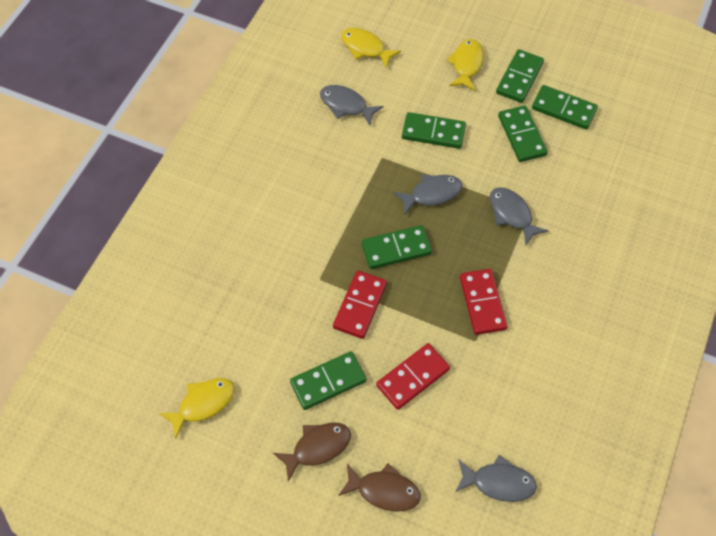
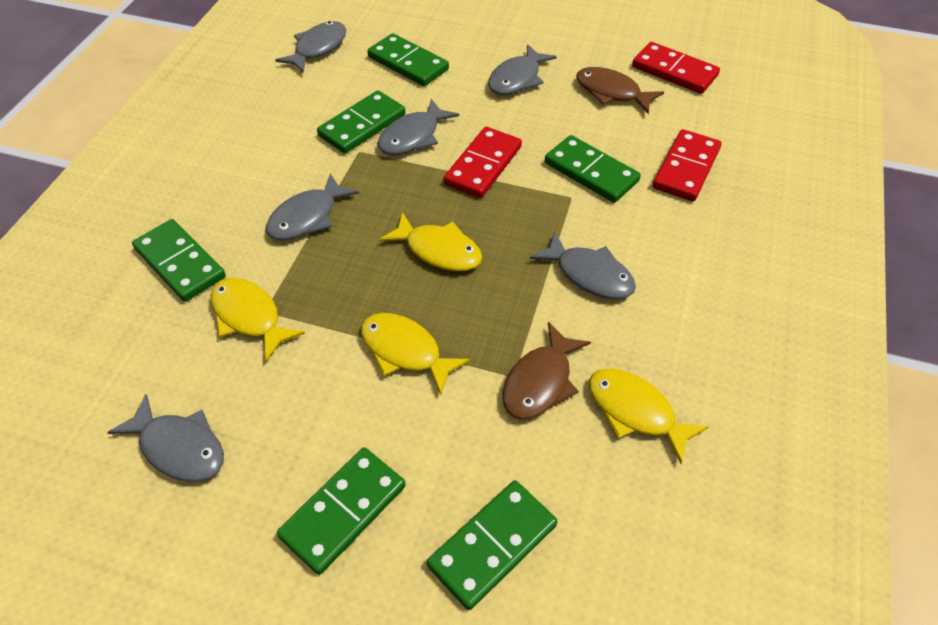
grey fish: 4 -> 6
yellow fish: 3 -> 4

